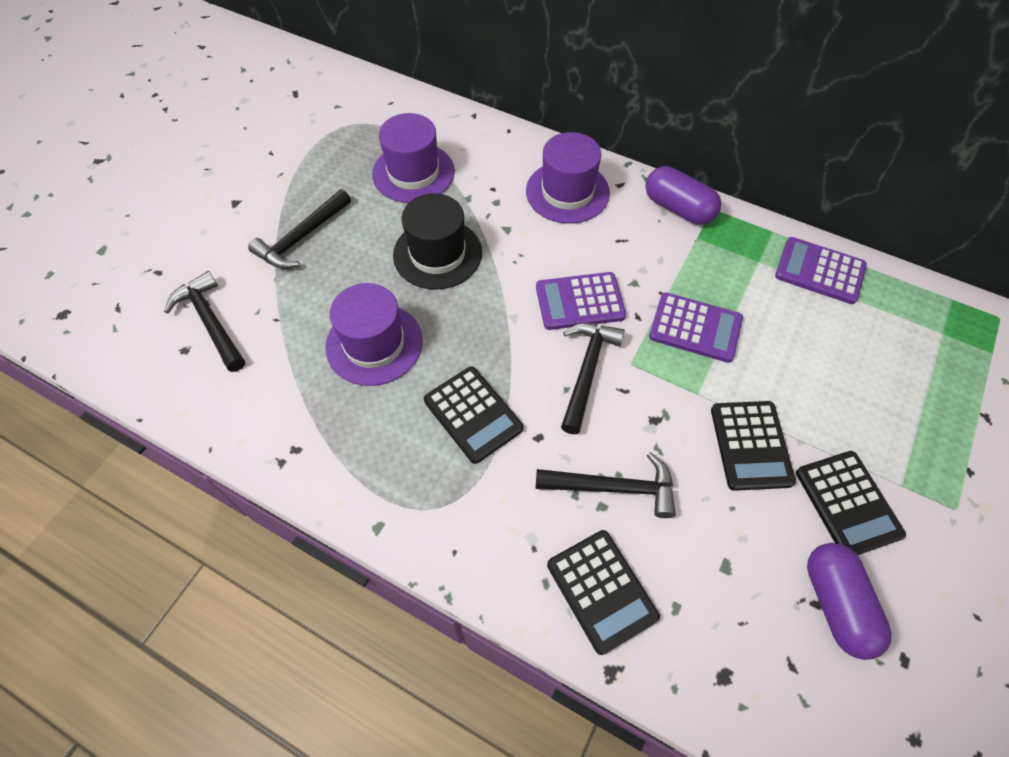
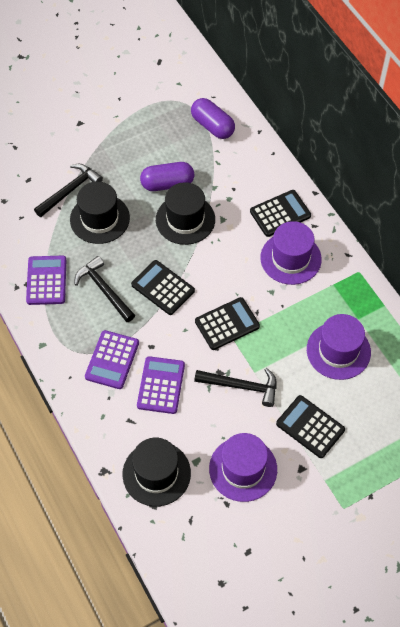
black hammer: 4 -> 3
black hat: 1 -> 3

